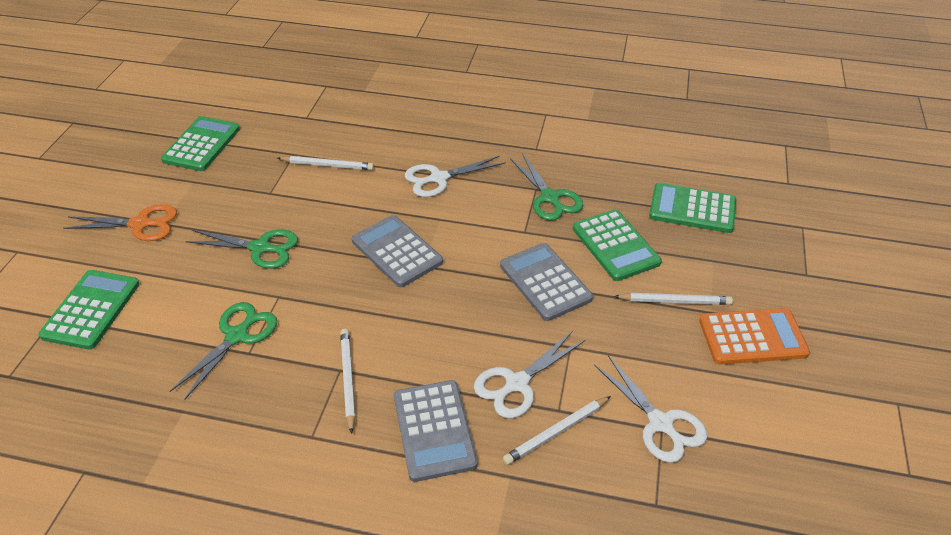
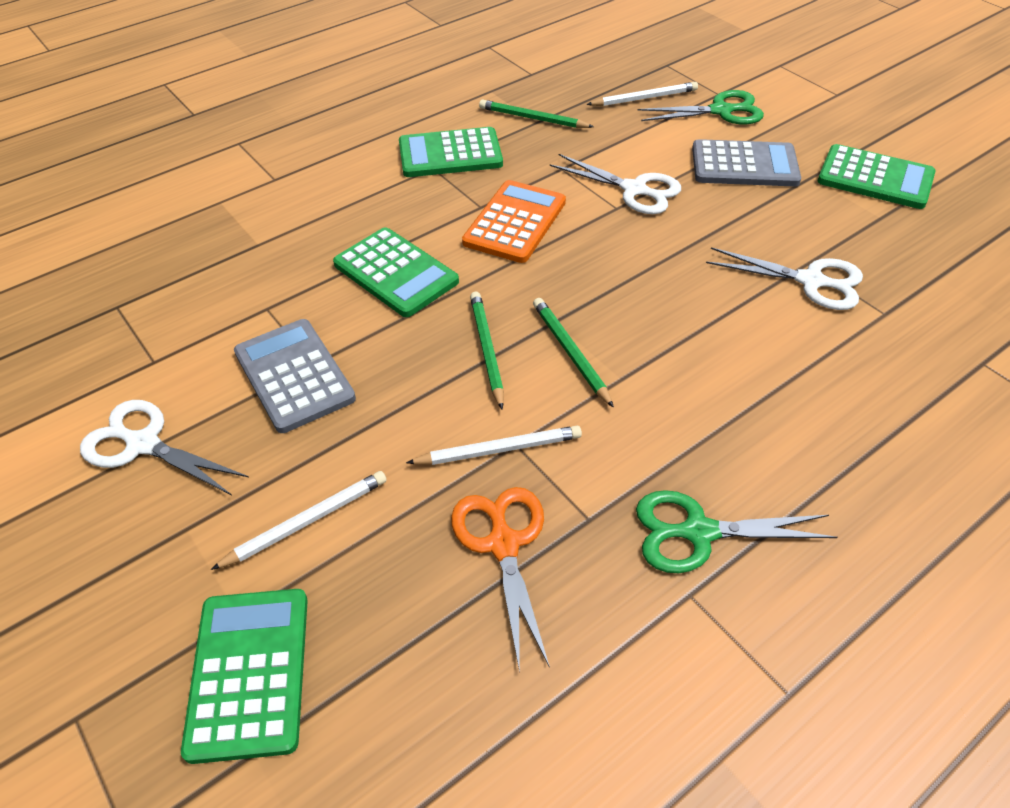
green pencil: 0 -> 3
green scissors: 3 -> 2
grey calculator: 3 -> 2
white pencil: 4 -> 3

